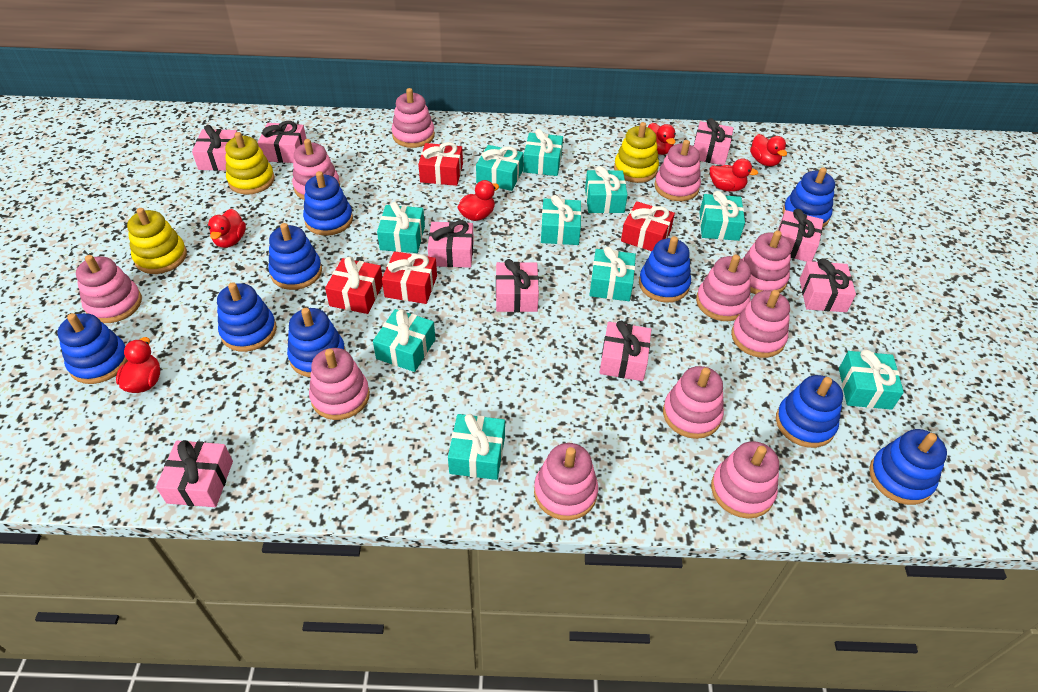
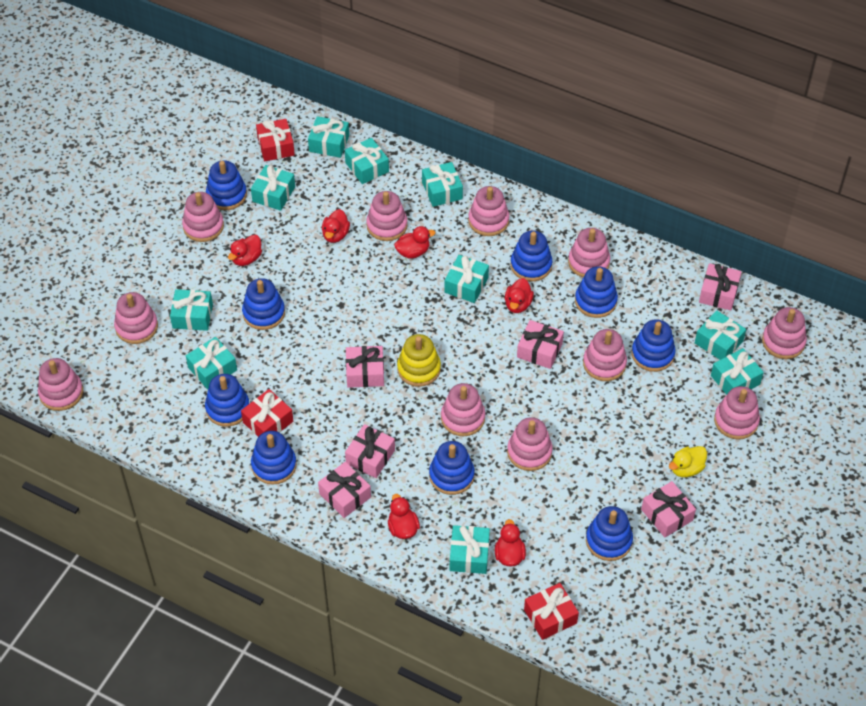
pink gift: 9 -> 6
red gift: 4 -> 3
yellow duck: 0 -> 1
yellow stacking toy: 3 -> 1

